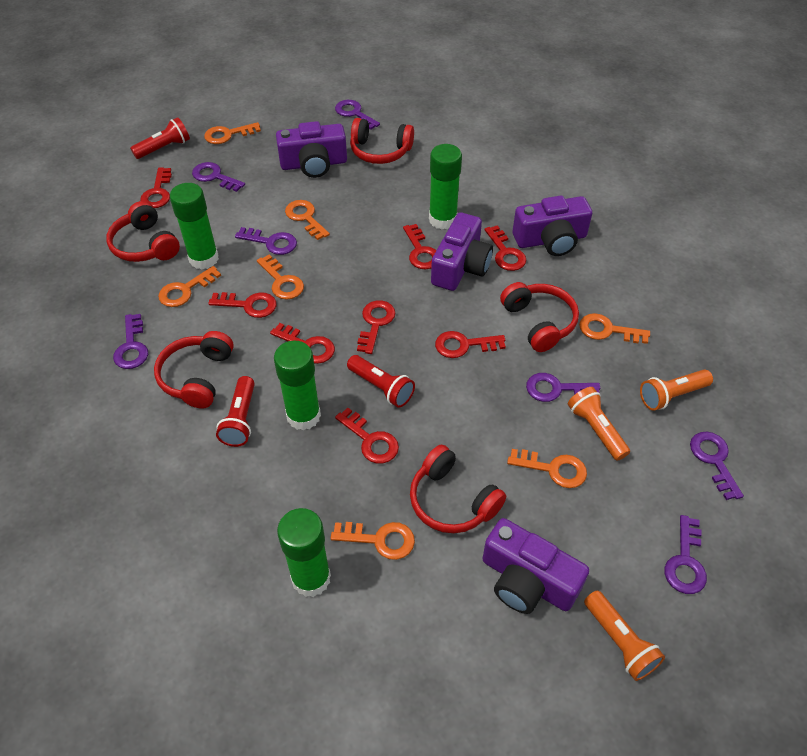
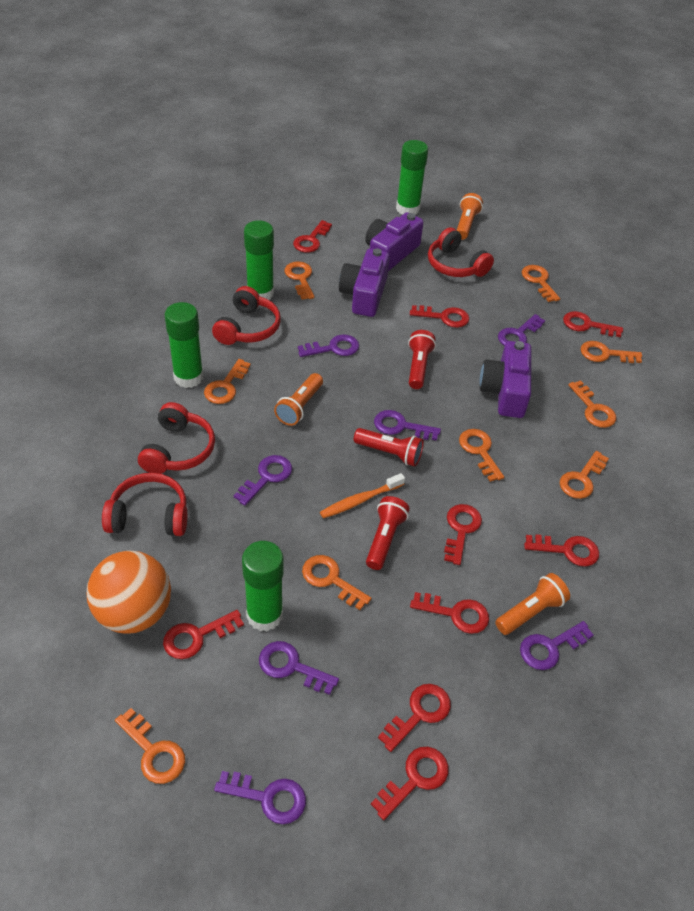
orange ball: 0 -> 1
orange key: 7 -> 9
orange toothbrush: 0 -> 1
purple camera: 4 -> 3
red headphones: 5 -> 4
red key: 8 -> 9

